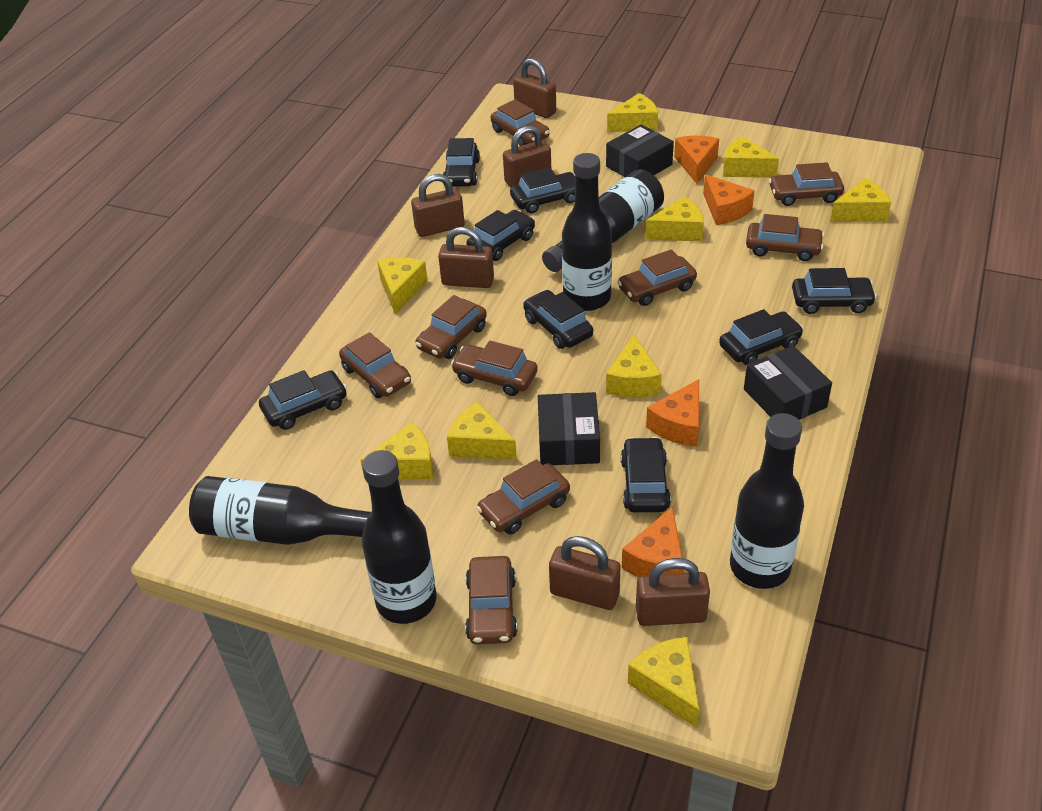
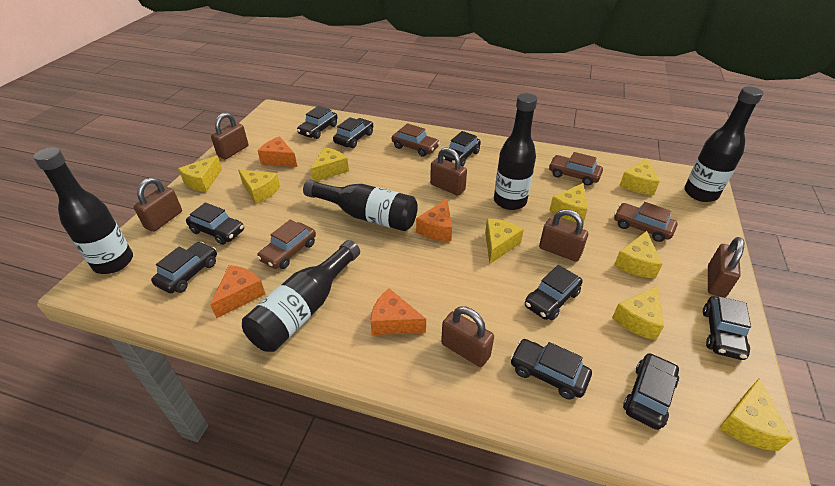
black box: 3 -> 0
black car: 8 -> 9
brown car: 9 -> 4

